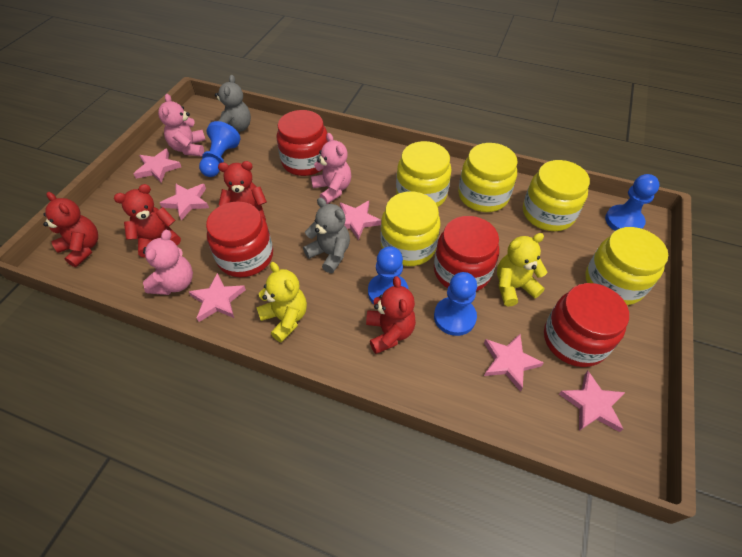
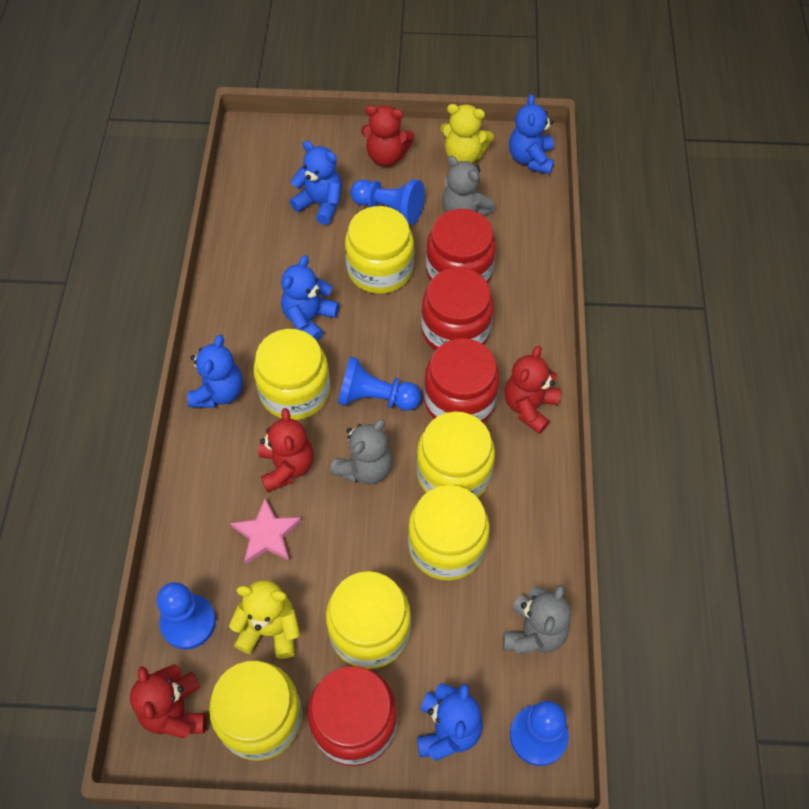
blue teddy bear: 0 -> 5
grey teddy bear: 2 -> 3
pink star: 6 -> 1
pink teddy bear: 3 -> 0
yellow jar: 5 -> 6

